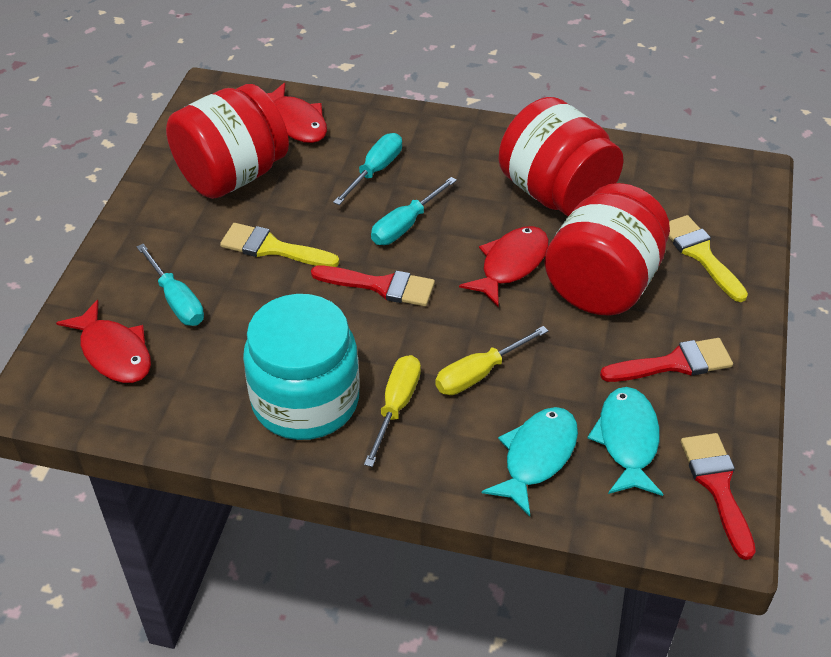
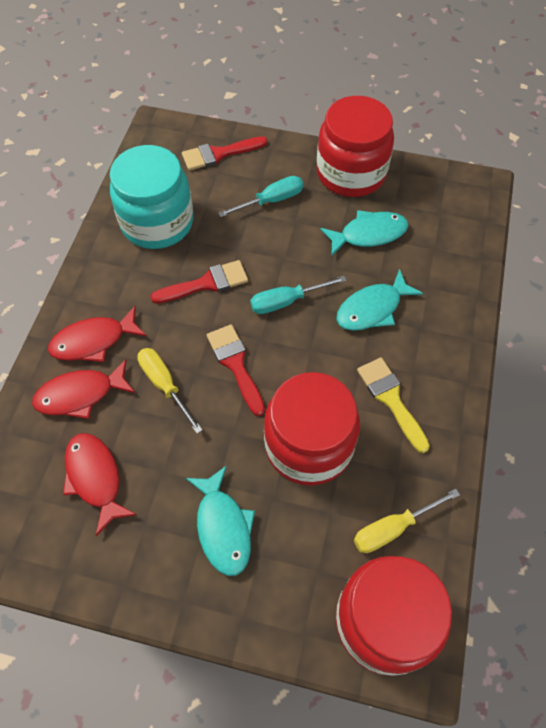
turquoise fish: 2 -> 3
turquoise screwdriver: 3 -> 2
yellow brush: 2 -> 1

